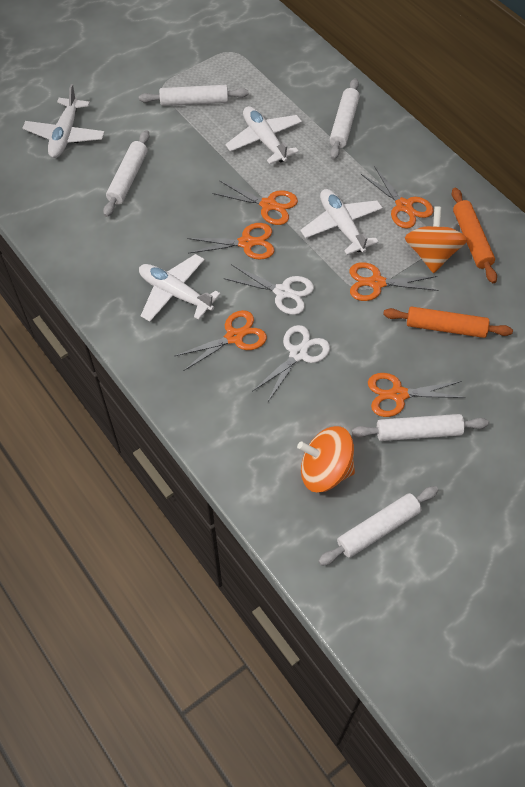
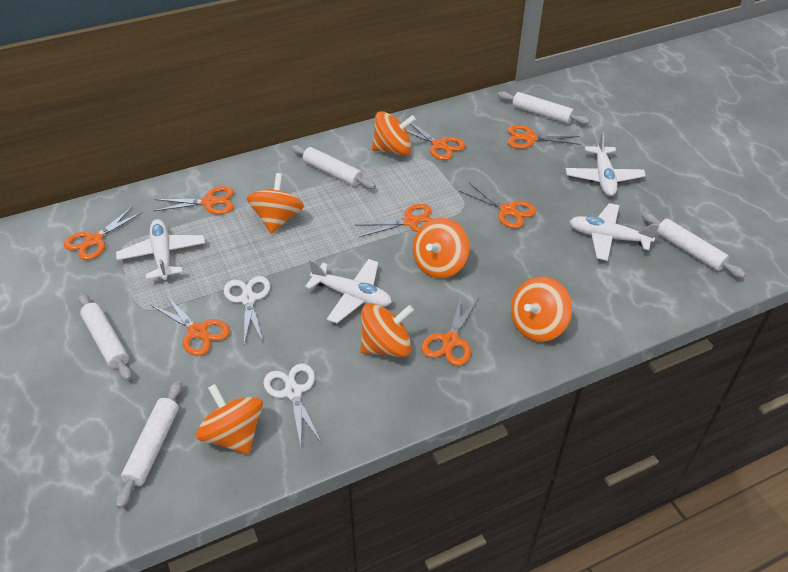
orange rolling pin: 2 -> 0
orange scissors: 6 -> 8
orange spinning top: 2 -> 6

